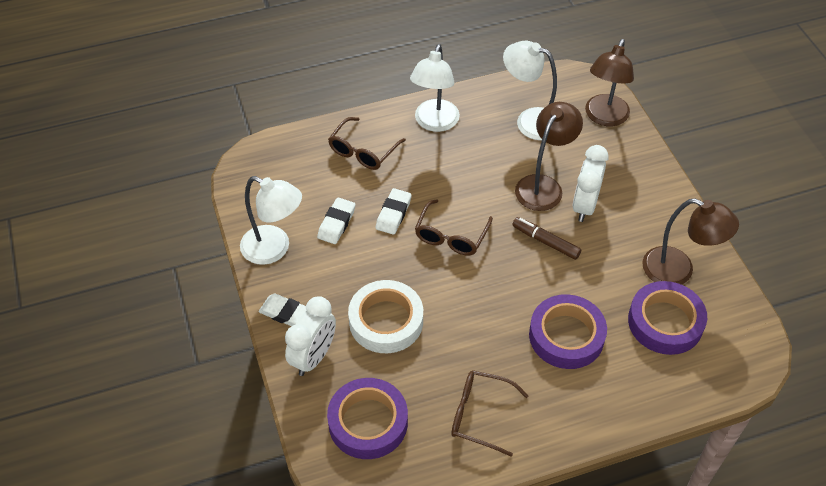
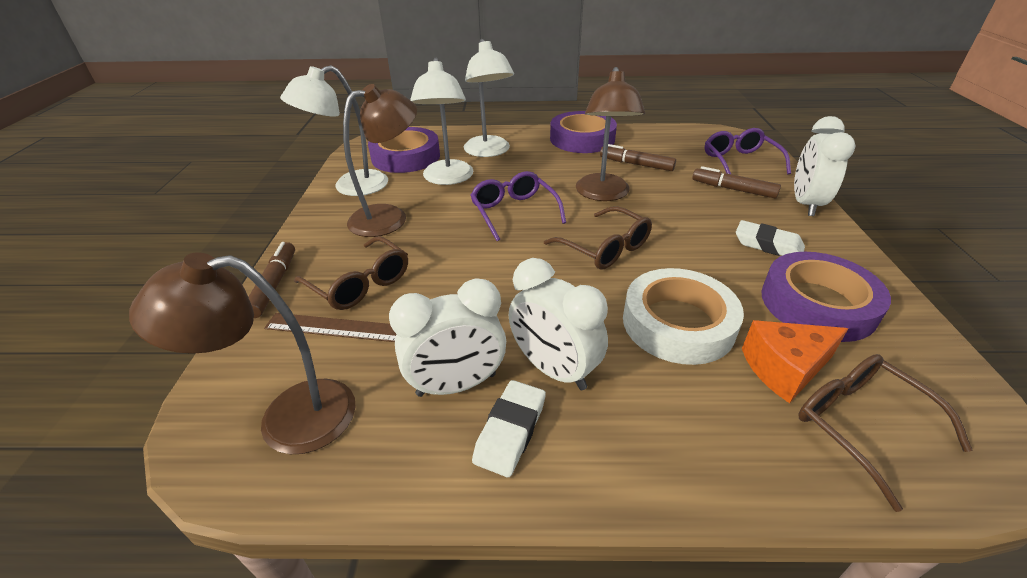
brown marker: 1 -> 3
brown ruler: 0 -> 1
orange cheese: 0 -> 1
purple glasses: 0 -> 2
white clock: 2 -> 3
white eraser: 3 -> 2

